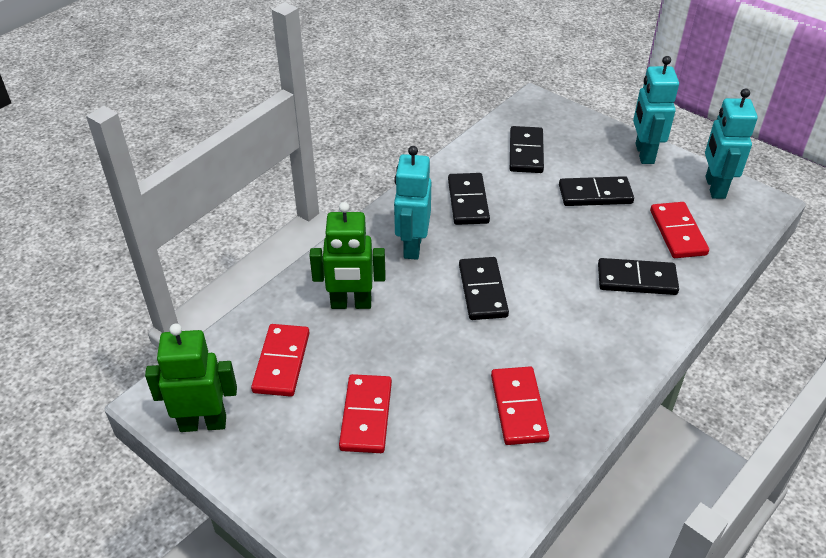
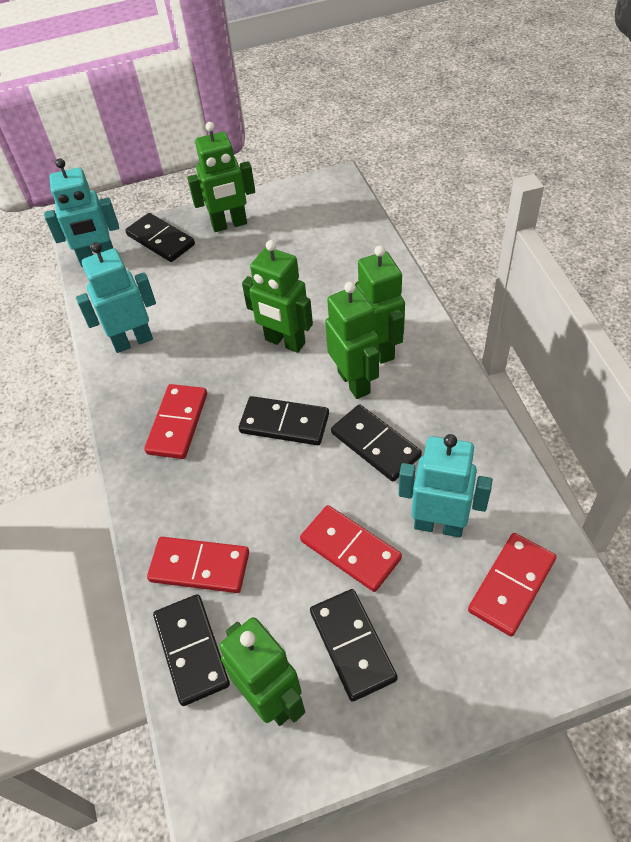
green robot: 2 -> 5

